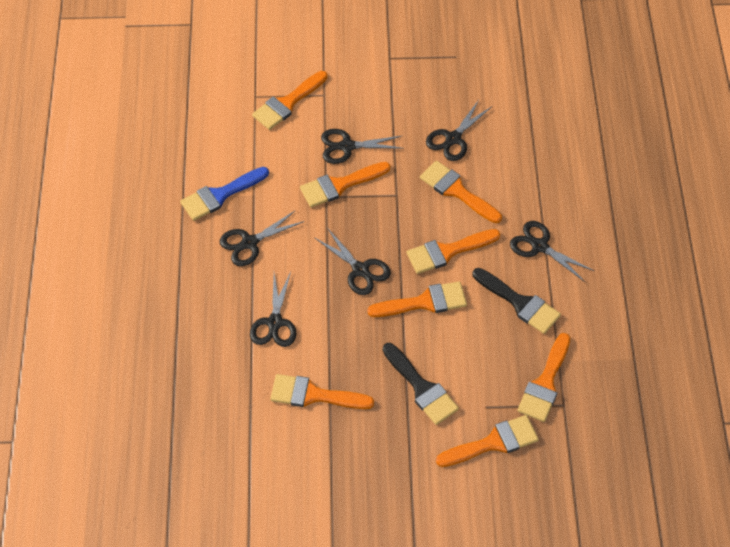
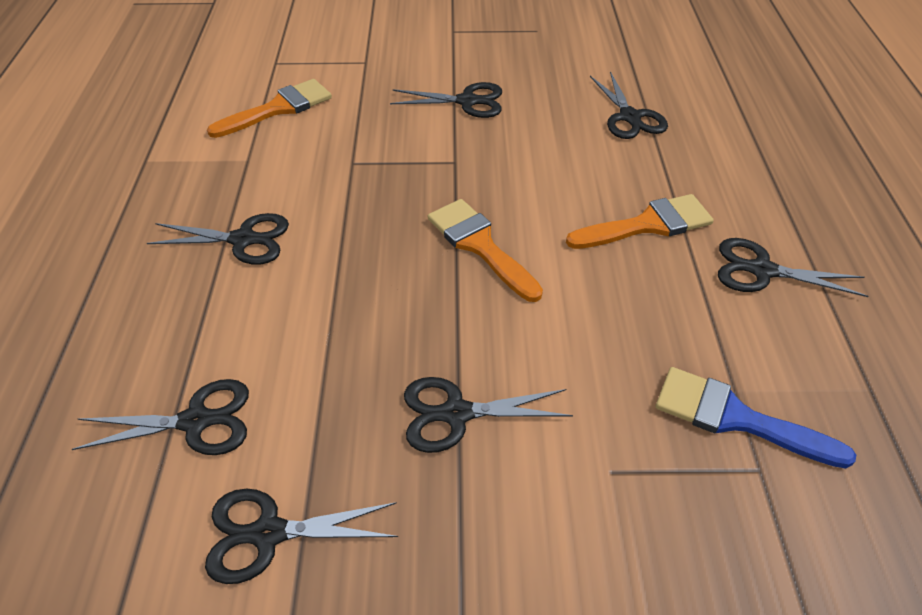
black brush: 2 -> 0
black scissors: 6 -> 7
orange brush: 8 -> 3

